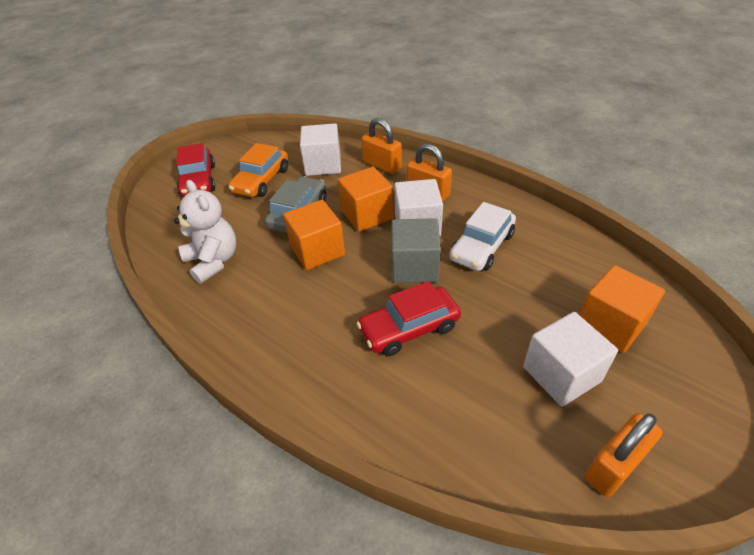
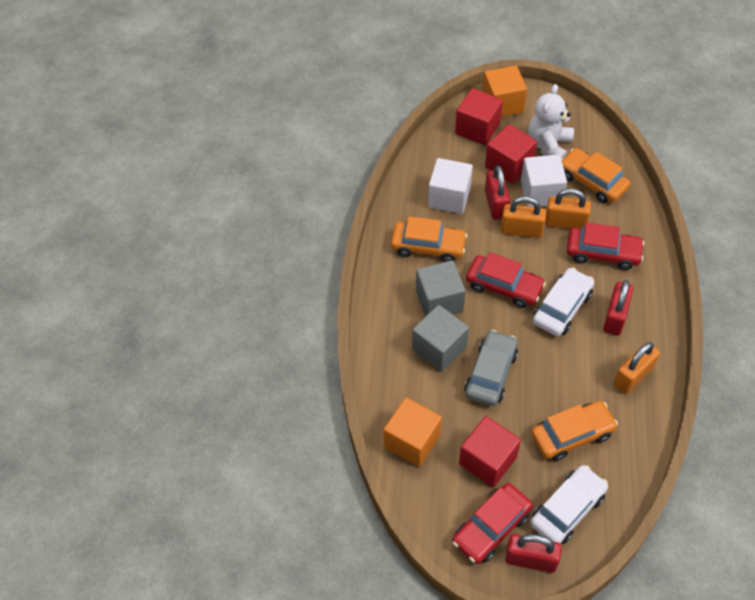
grey cube: 1 -> 2
orange car: 1 -> 3
orange cube: 3 -> 2
red car: 2 -> 3
red cube: 0 -> 3
red padlock: 0 -> 3
white car: 1 -> 2
white cube: 3 -> 2

